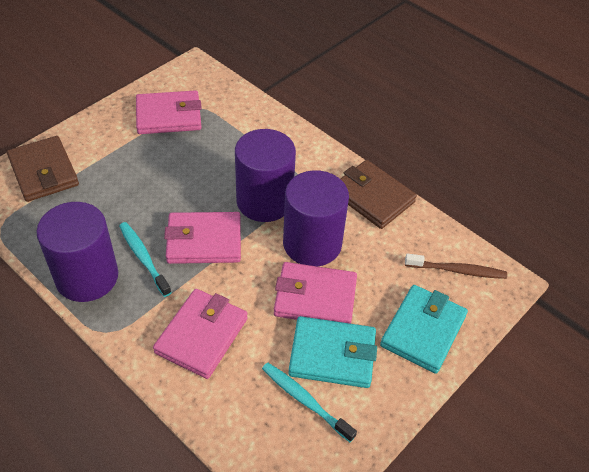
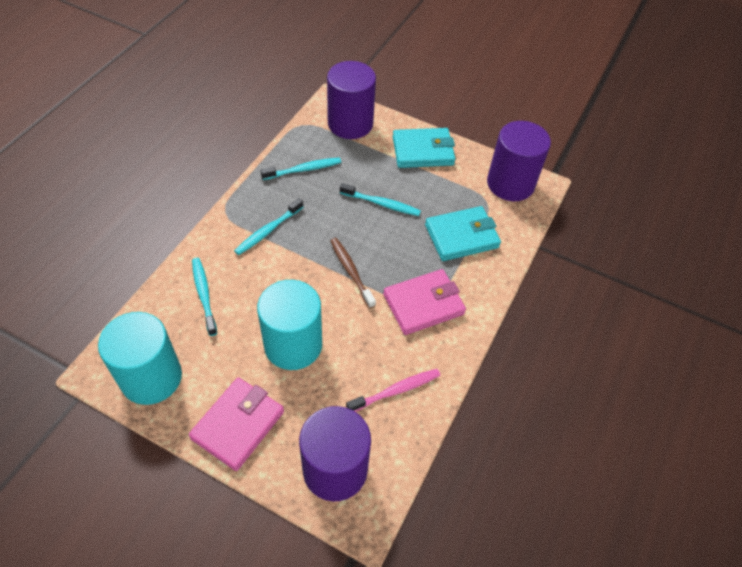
brown wallet: 2 -> 0
pink toothbrush: 0 -> 1
pink wallet: 4 -> 2
turquoise cylinder: 0 -> 2
turquoise toothbrush: 2 -> 4

